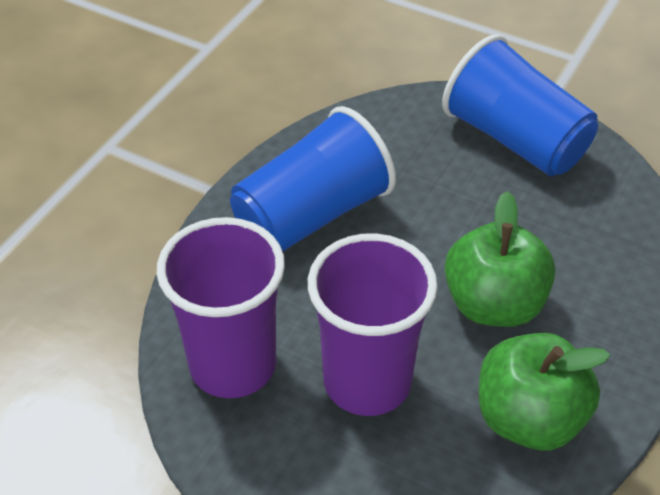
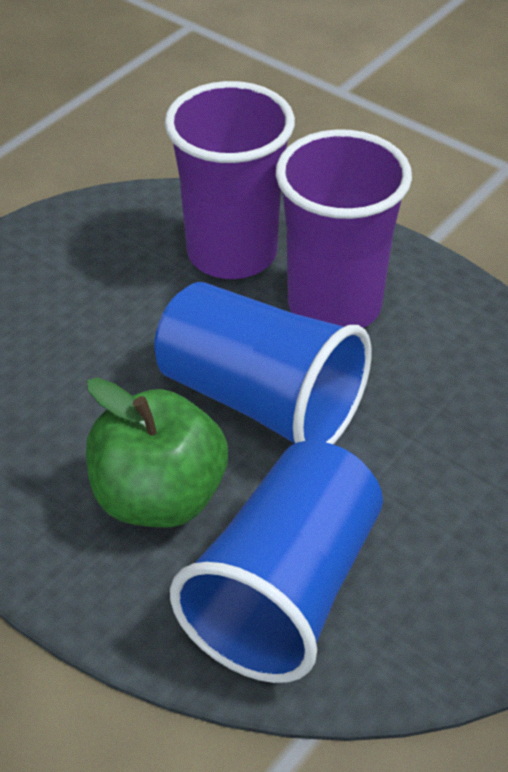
green apple: 2 -> 1

